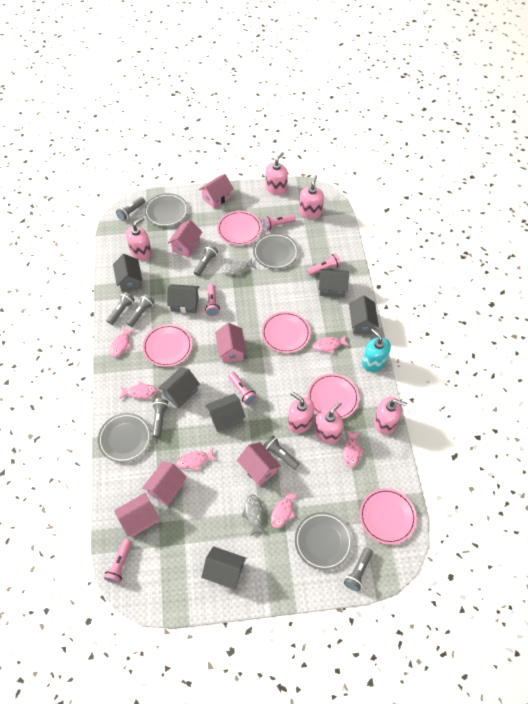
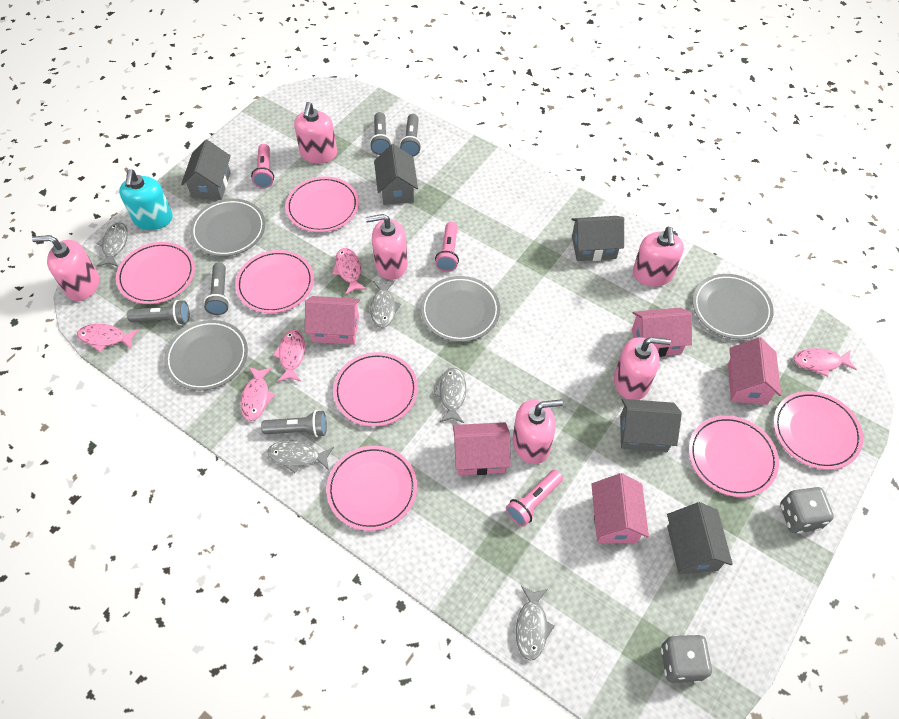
grey dice: 0 -> 2
grey fish: 2 -> 5
grey flashlight: 7 -> 5
grey house: 7 -> 5
pink fish: 6 -> 5
pink flashlight: 5 -> 3
pink house: 6 -> 5
pink plate: 5 -> 7

